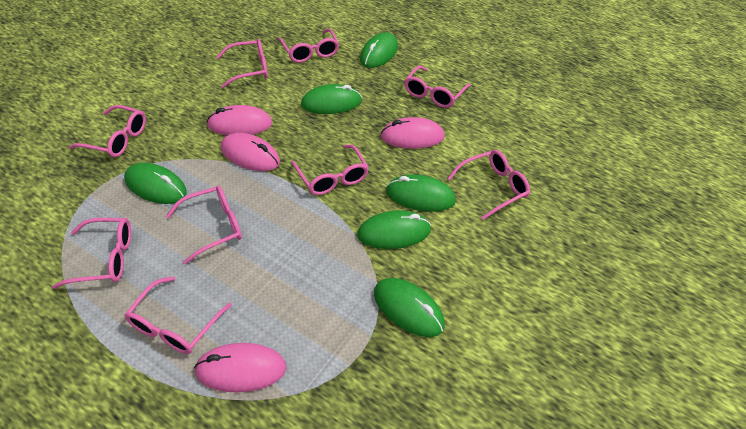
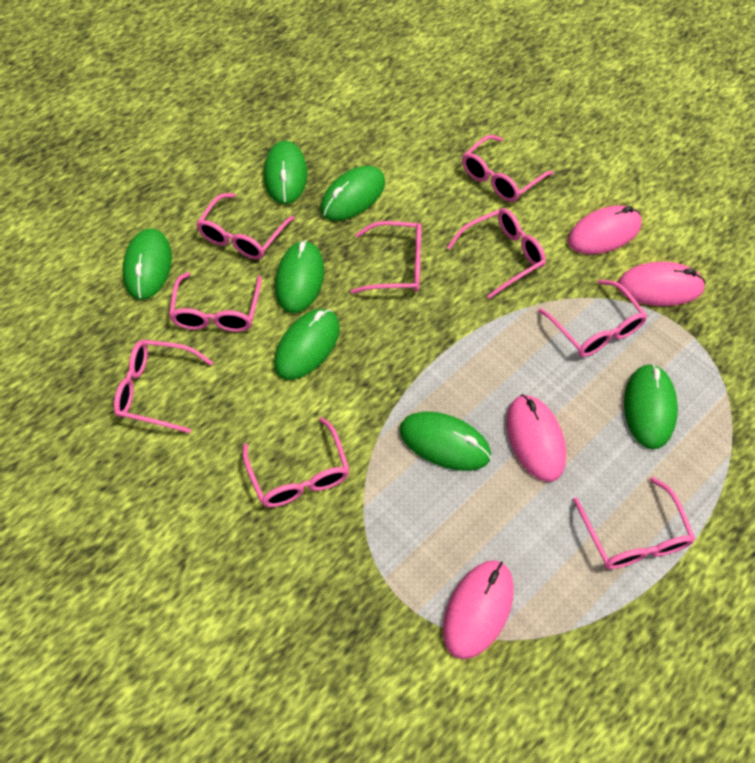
green mouse: 6 -> 7

